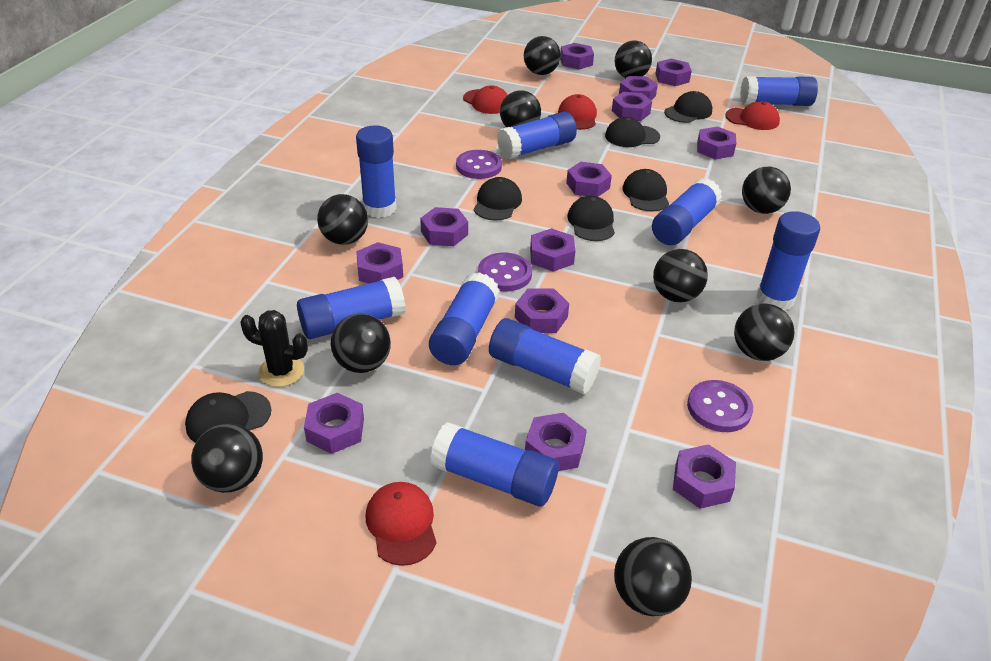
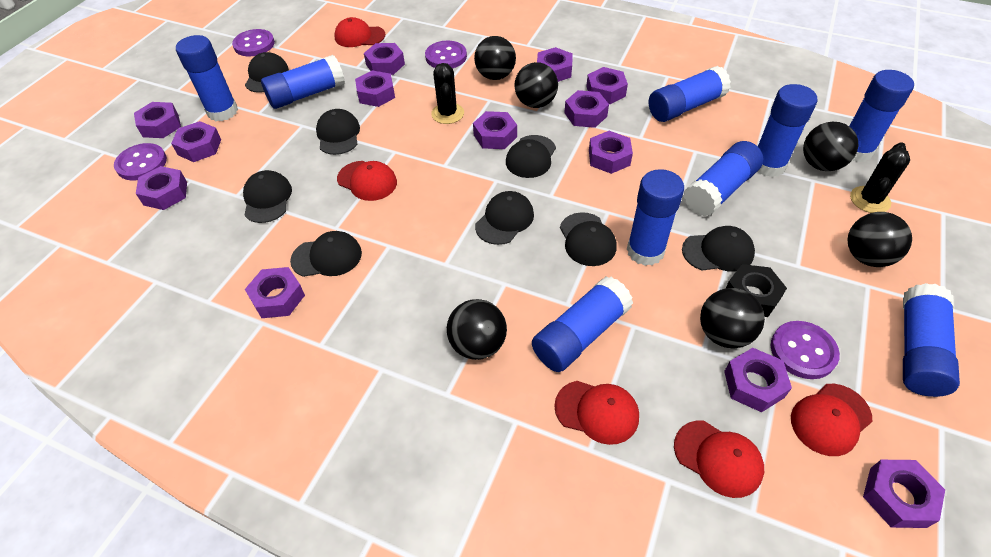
black ball: 10 -> 6
black cactus: 1 -> 2
black cap: 6 -> 8
black nut: 0 -> 1
purple button: 3 -> 4
red cap: 4 -> 5

